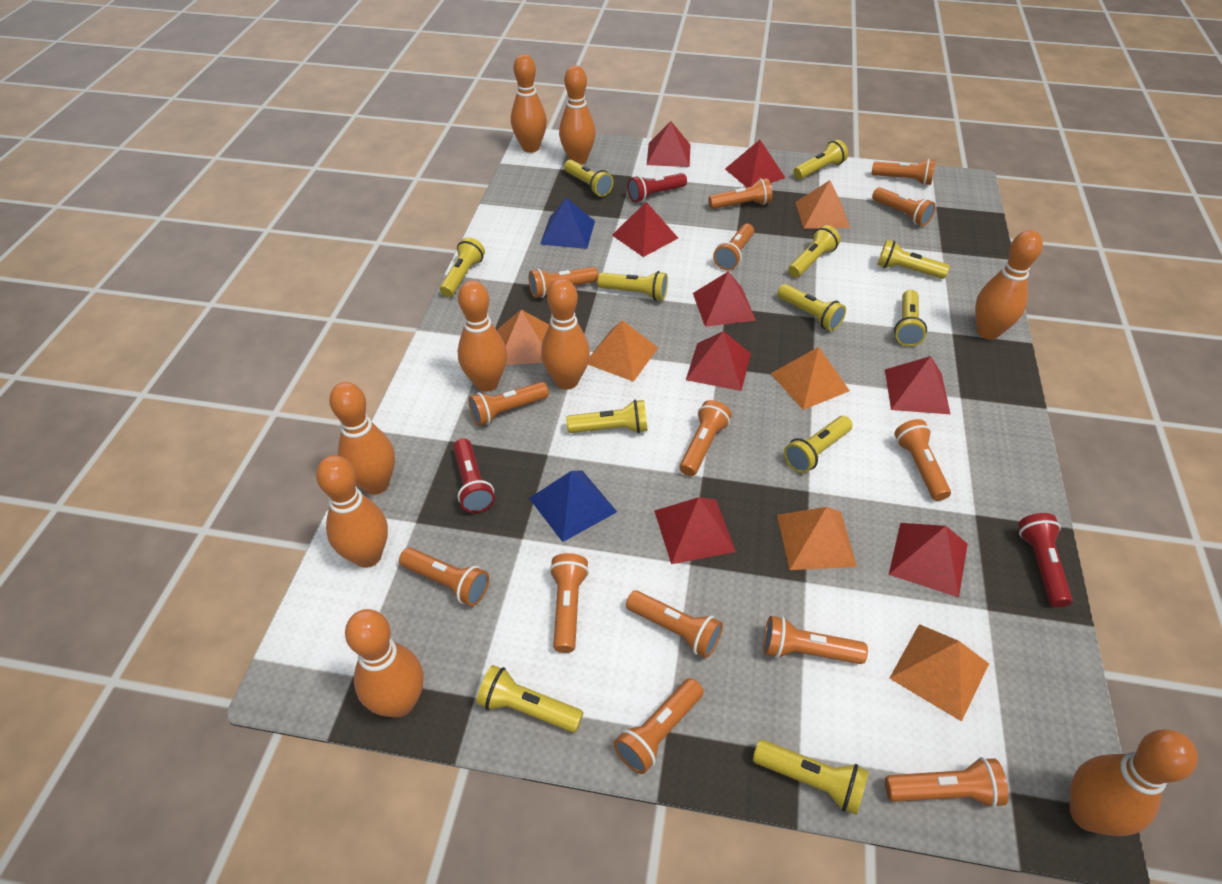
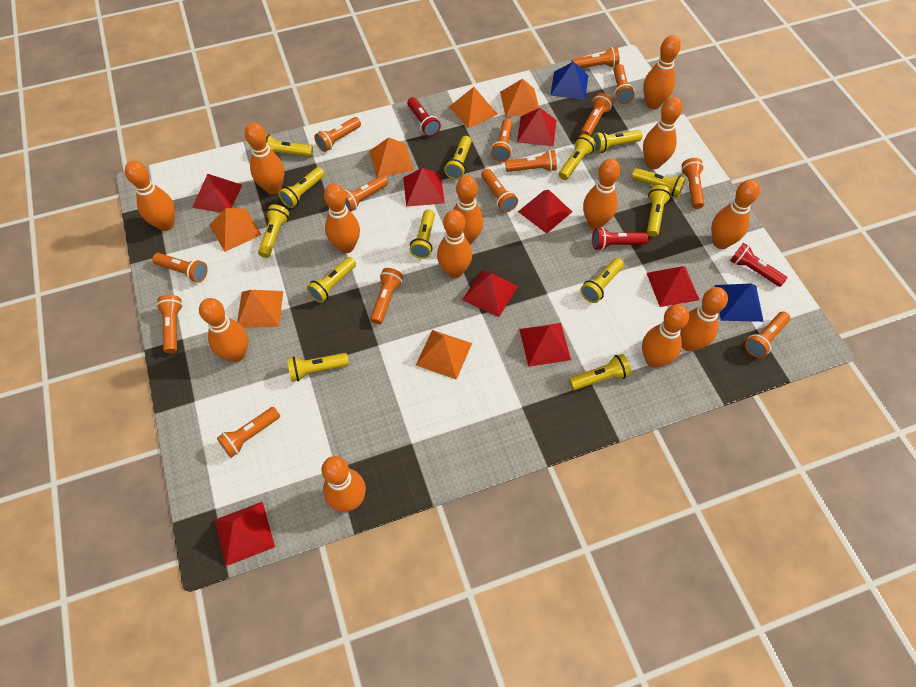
orange bowling pin: 9 -> 13
yellow flashlight: 12 -> 13

